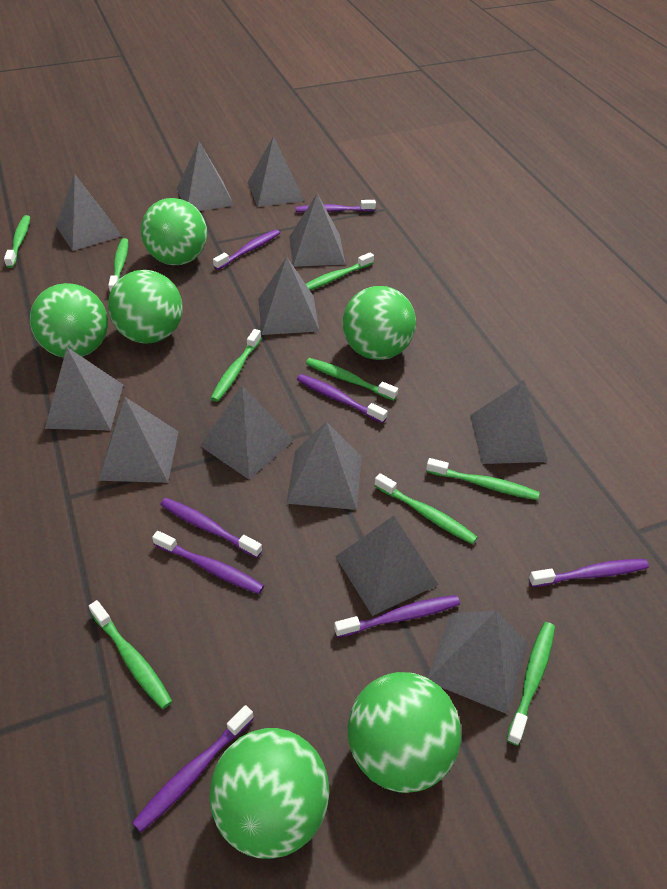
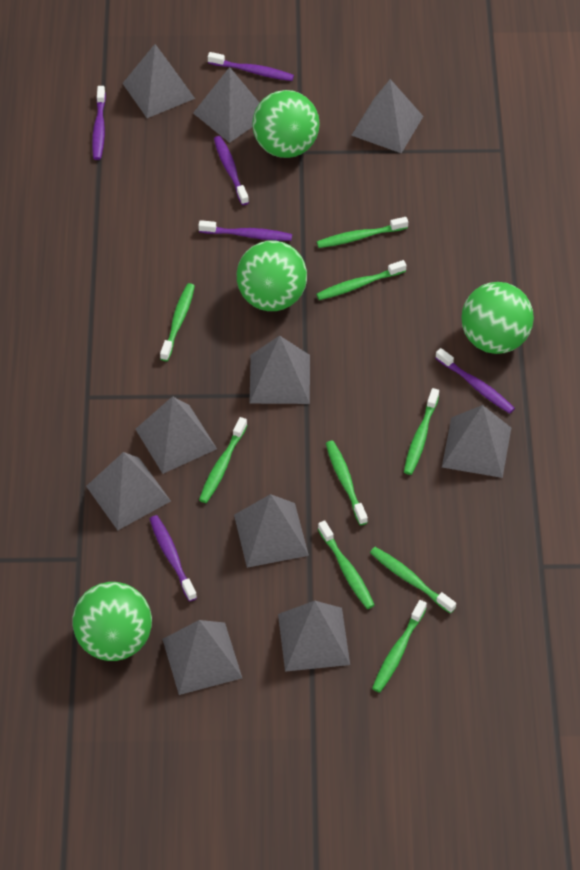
green ball: 6 -> 4
grey pyramid: 12 -> 10
purple toothbrush: 8 -> 6

